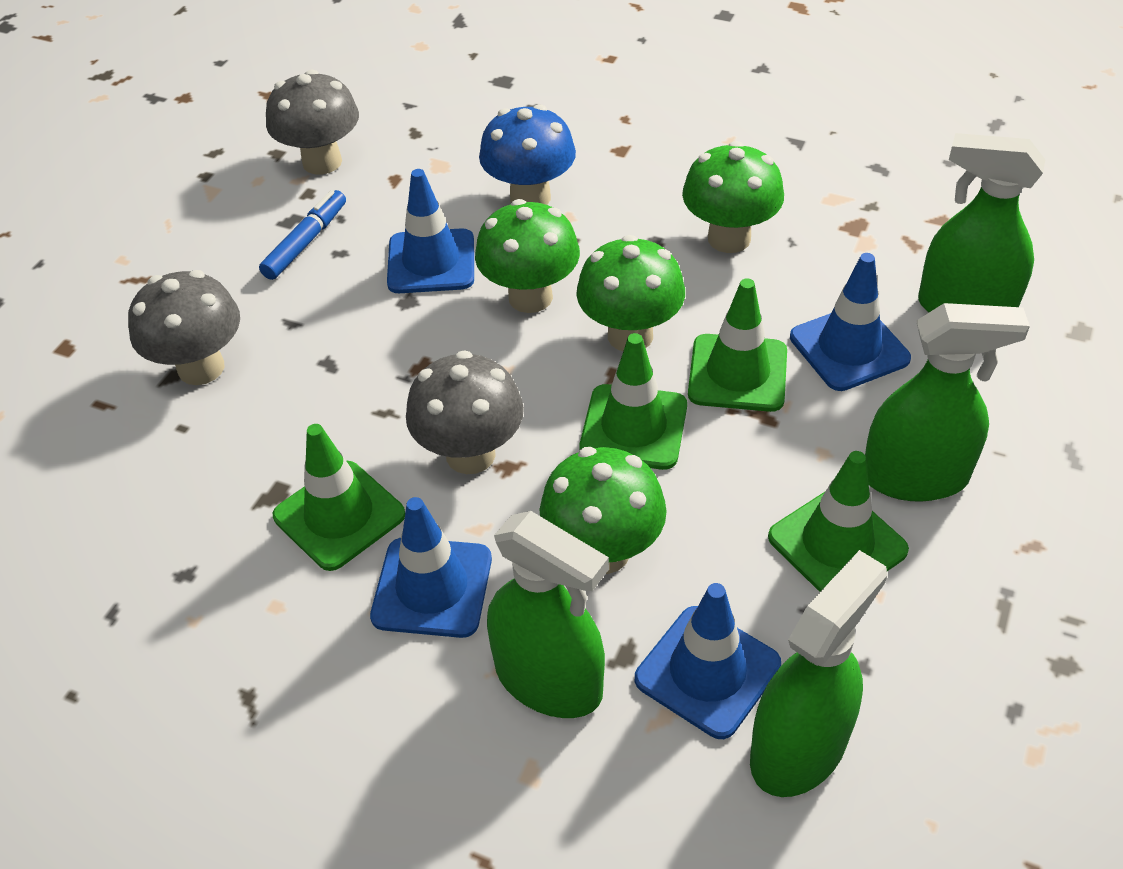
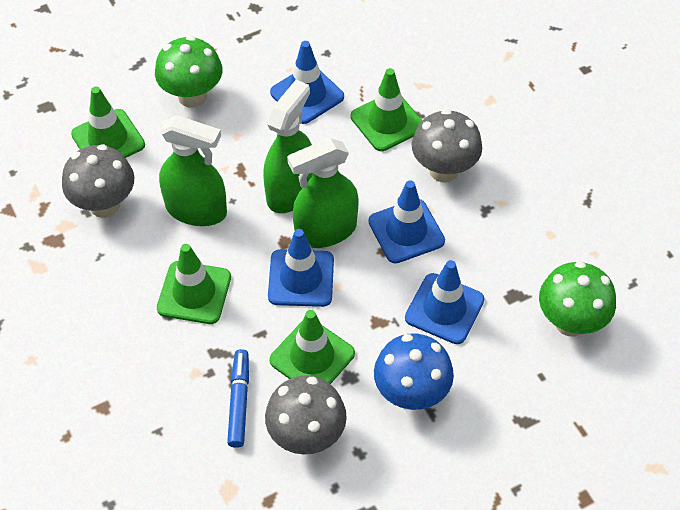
green mushroom: 4 -> 2
green spray bottle: 4 -> 3

